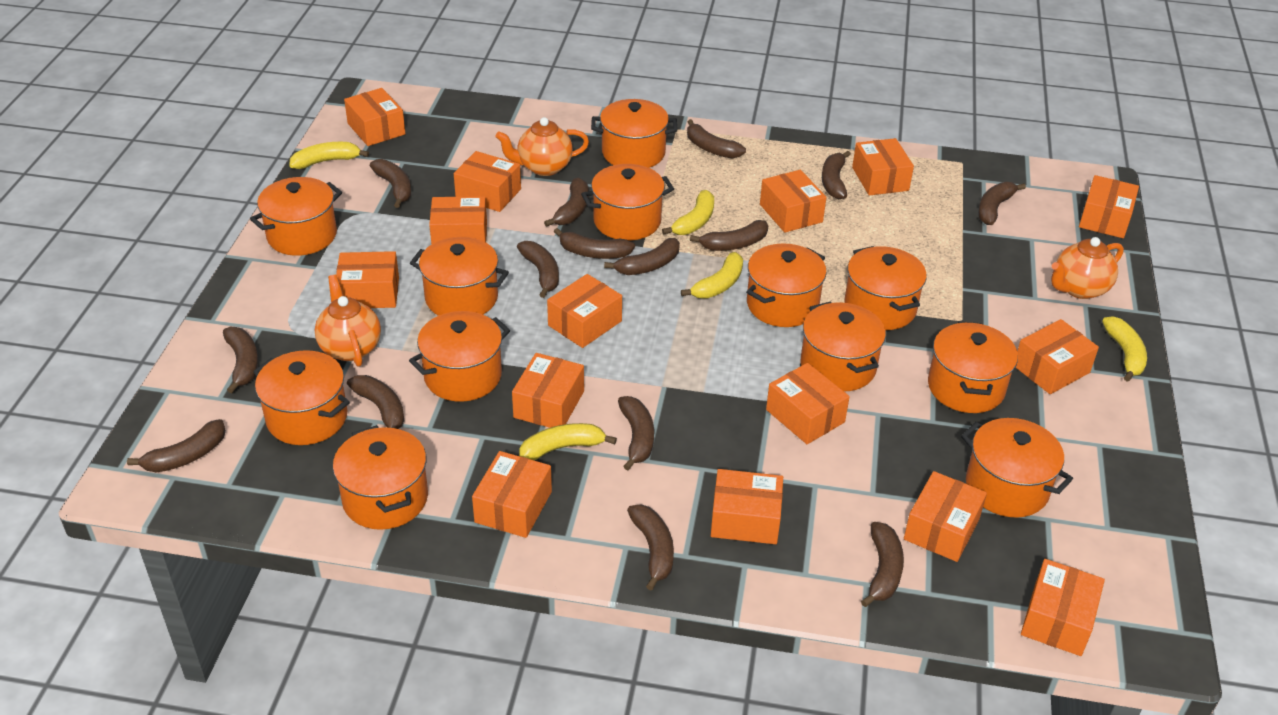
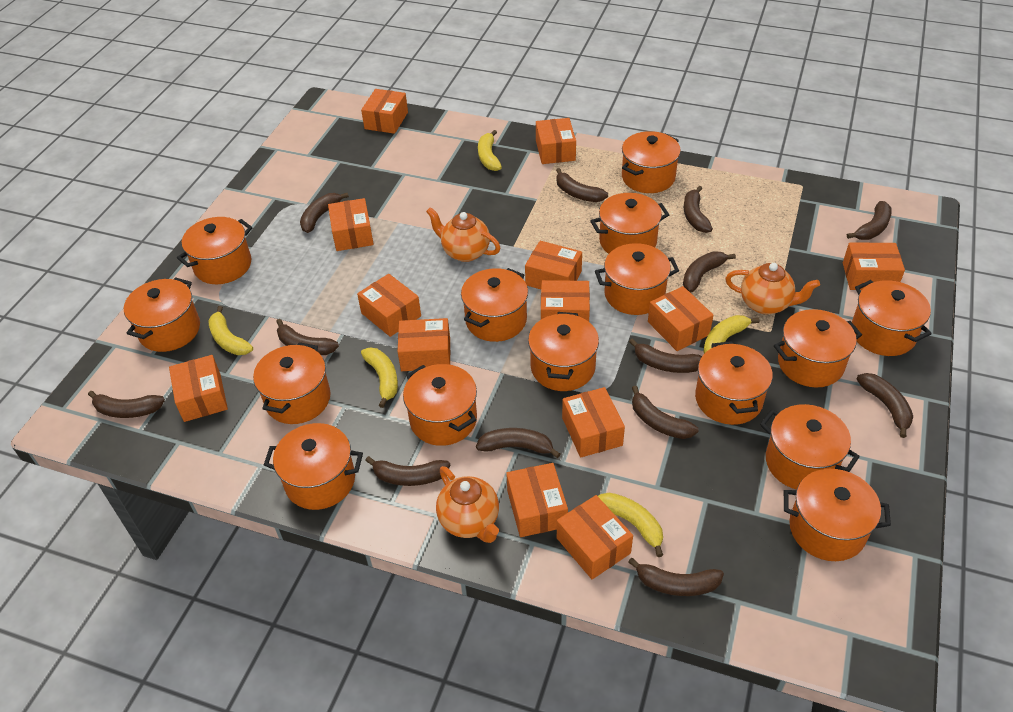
brown banana: 15 -> 13
orange box: 15 -> 13
orange pot: 12 -> 15

